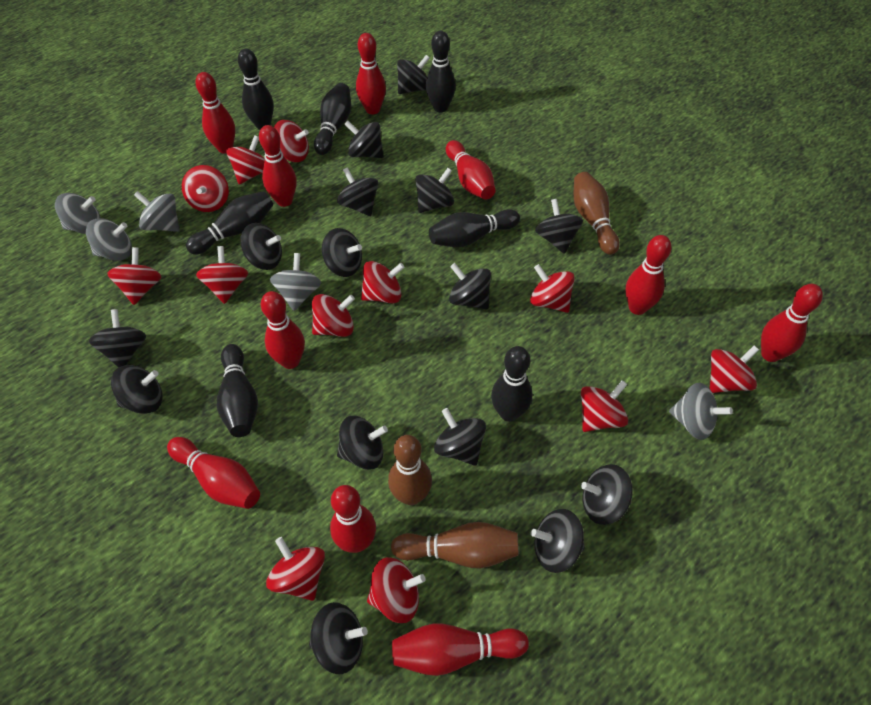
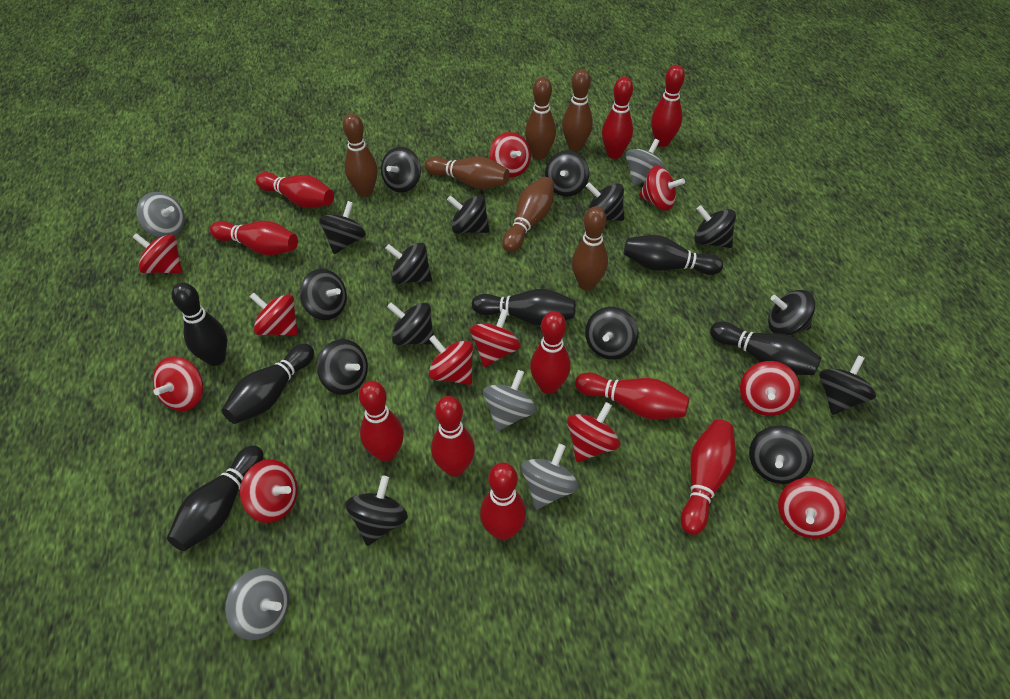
black bowling pin: 7 -> 6
brown bowling pin: 3 -> 6
red spinning top: 12 -> 11

